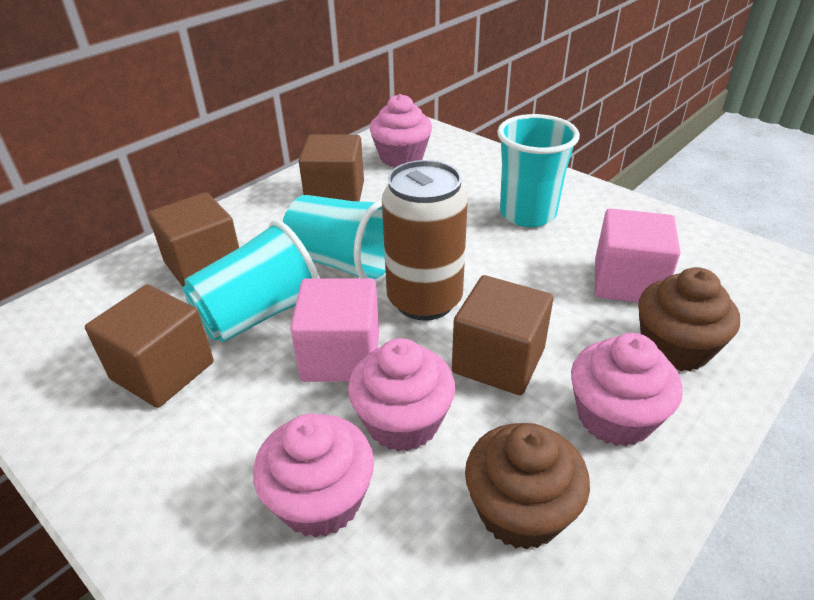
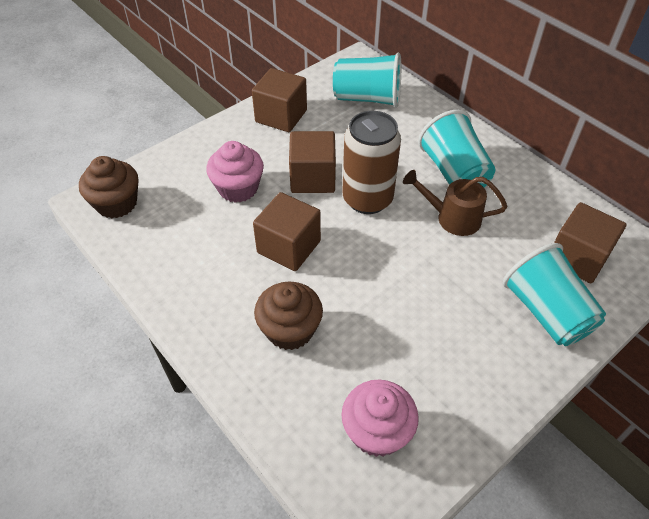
brown watering can: 0 -> 1
pink cube: 2 -> 0
pink cupcake: 4 -> 2

